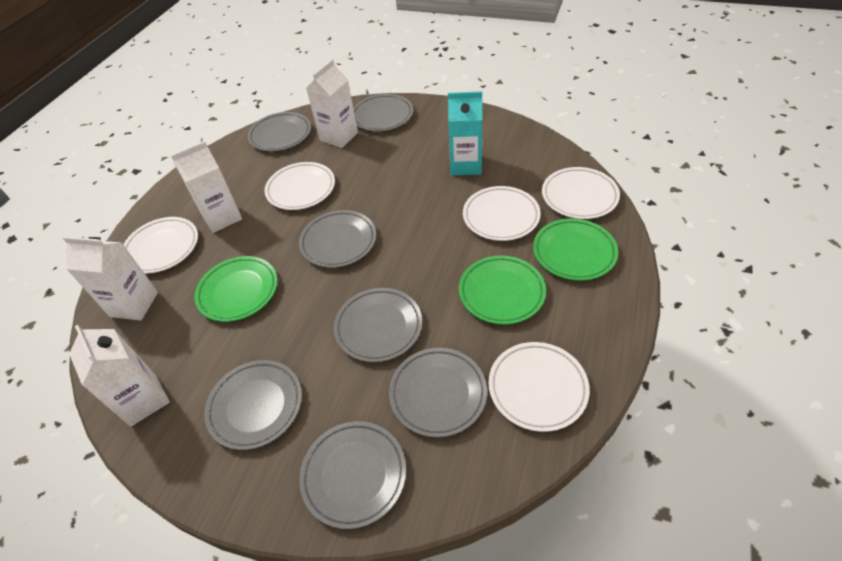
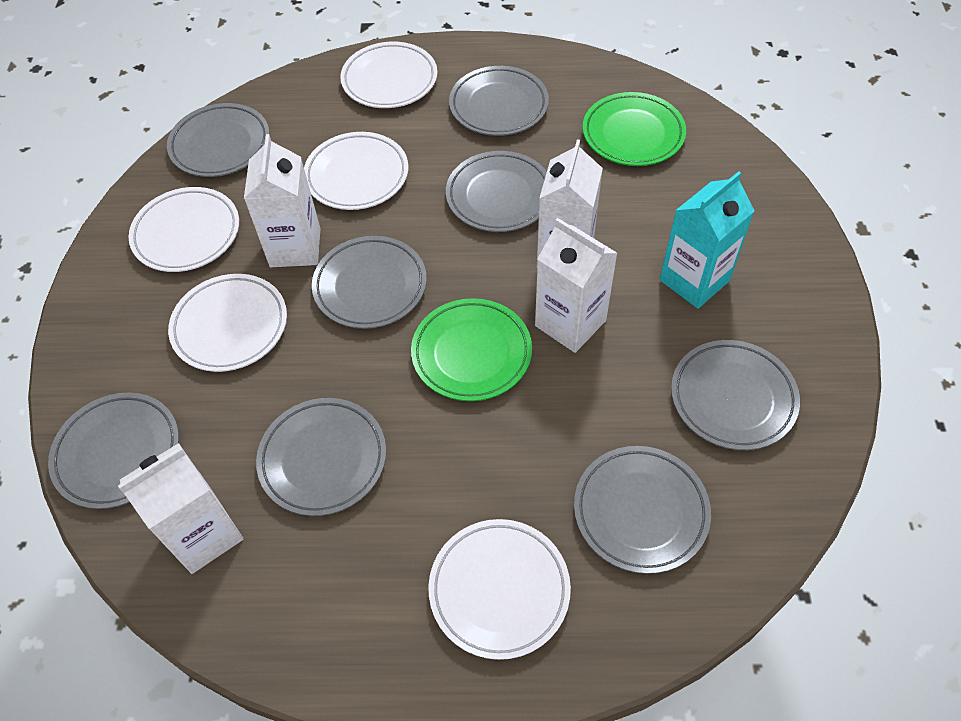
green plate: 3 -> 2
grey plate: 7 -> 8

